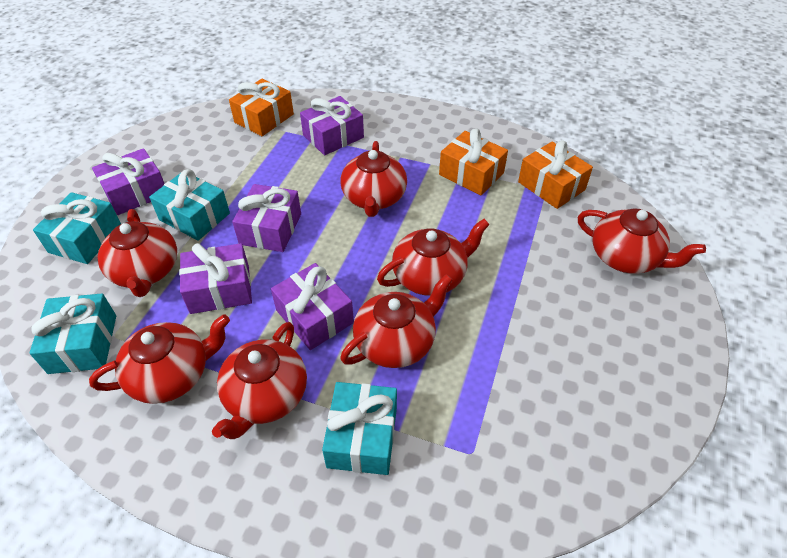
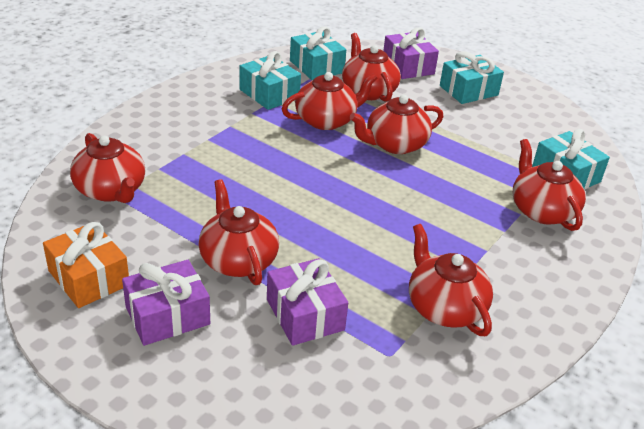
orange gift: 3 -> 1
purple gift: 5 -> 3

